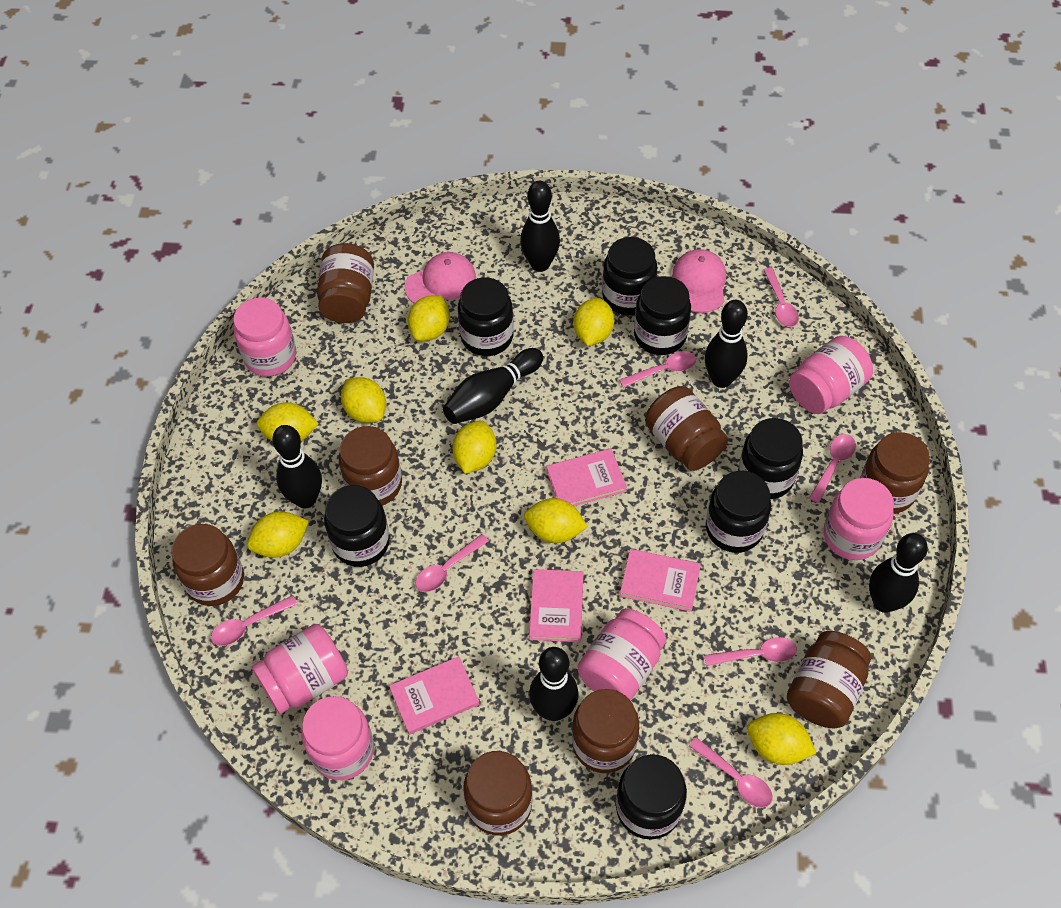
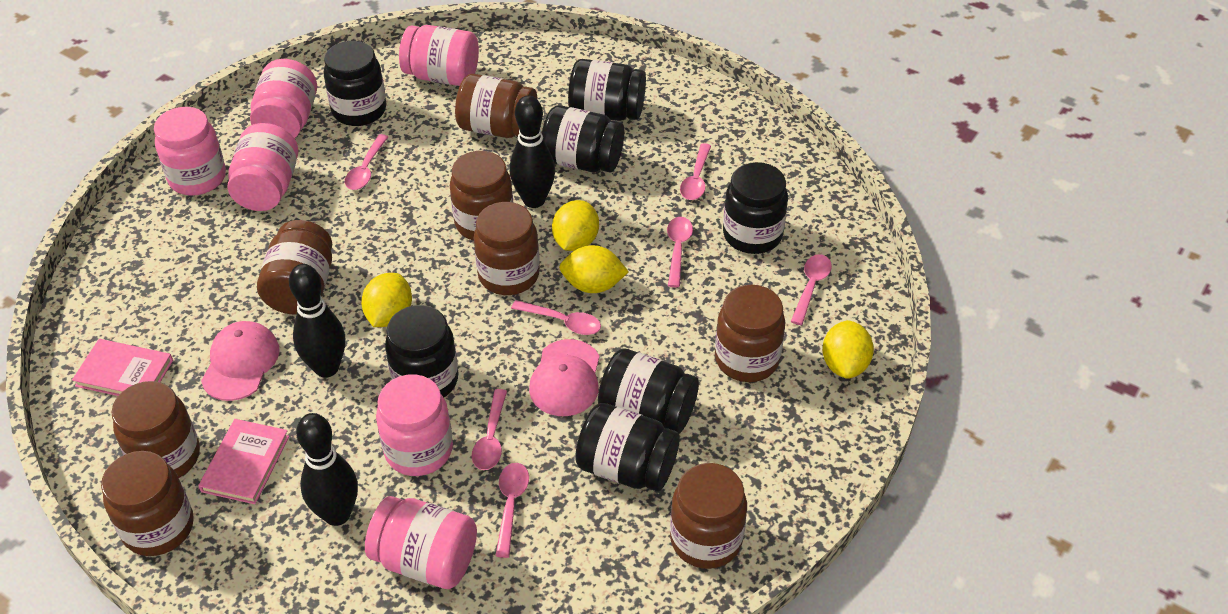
black bowling pin: 6 -> 3
pink book: 4 -> 2
yellow lemon: 8 -> 4

